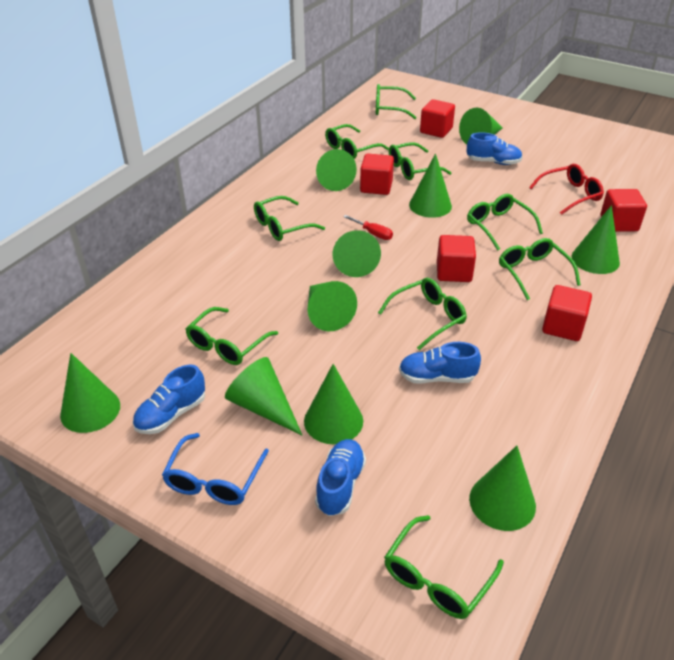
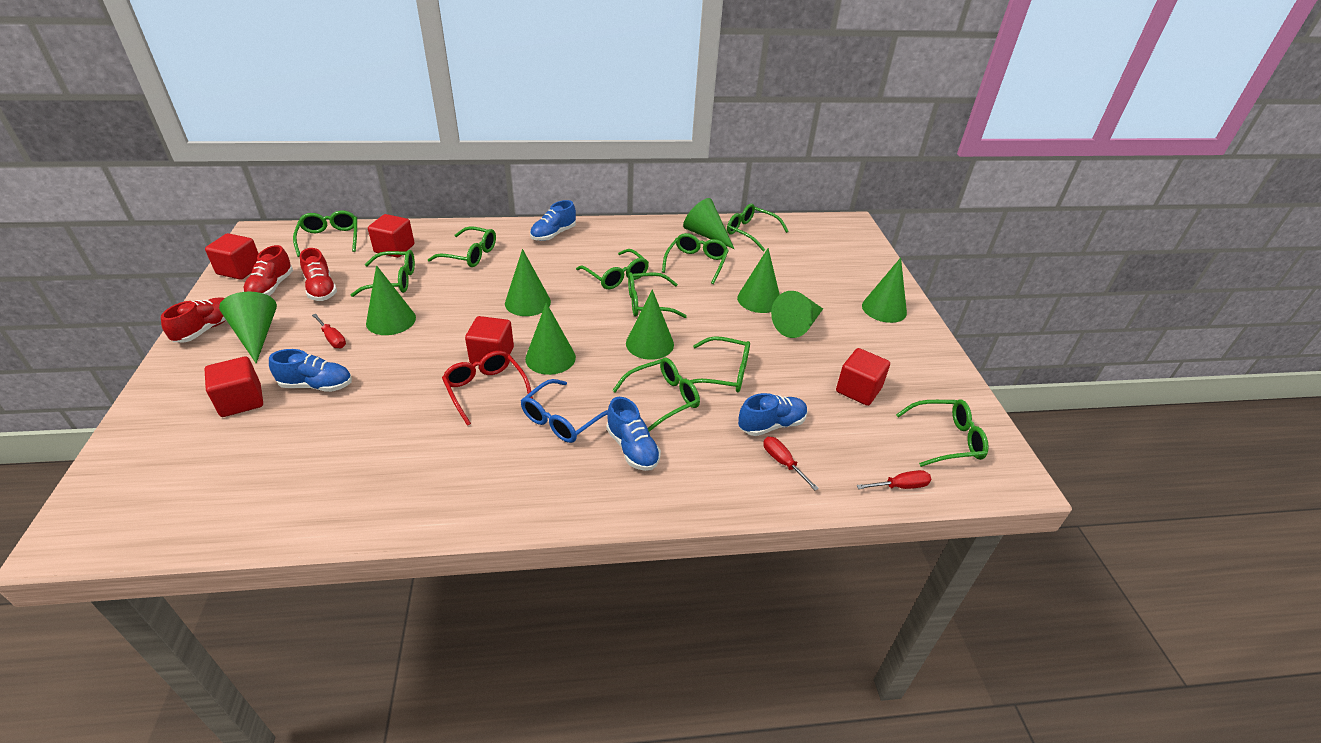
green cone: 10 -> 9
green glasses: 9 -> 10
red screwdriver: 1 -> 3
red shoe: 0 -> 3

